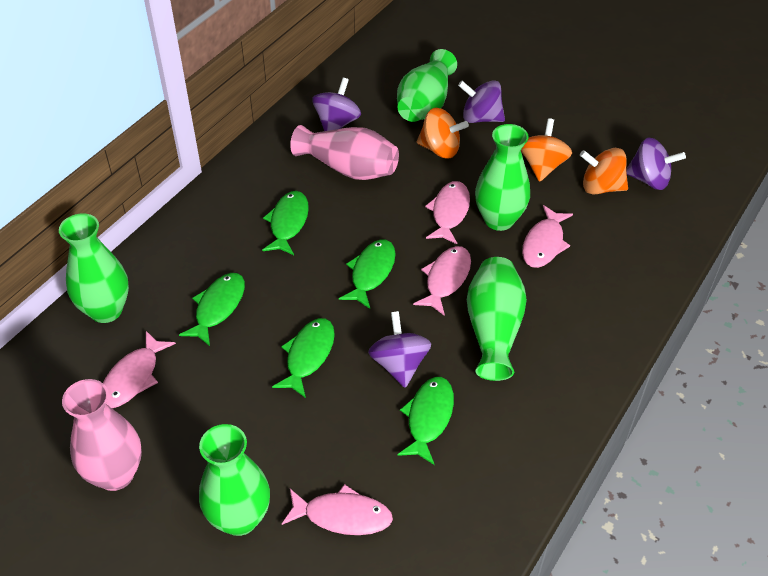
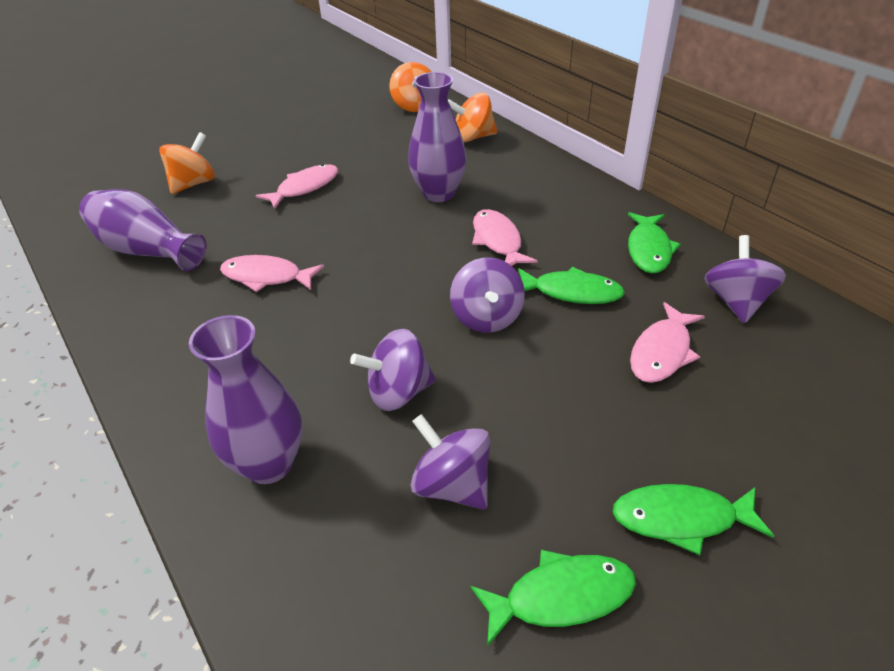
green fish: 5 -> 4
green vase: 5 -> 0
pink fish: 5 -> 4
pink vase: 2 -> 0
purple vase: 0 -> 3

